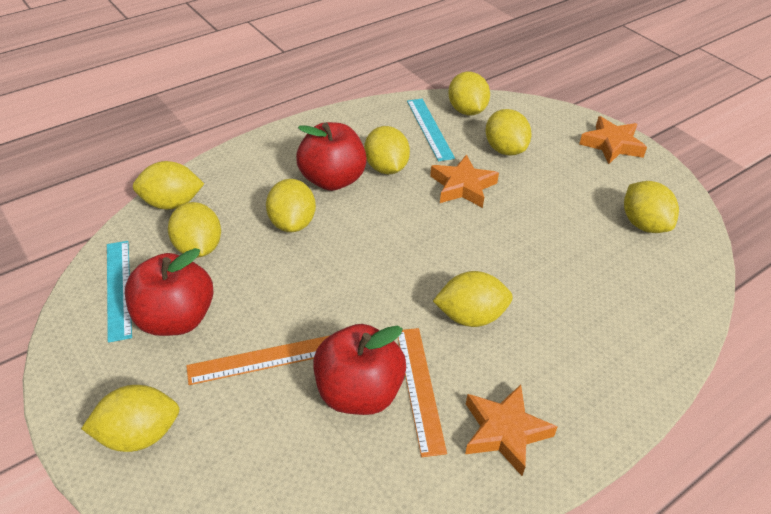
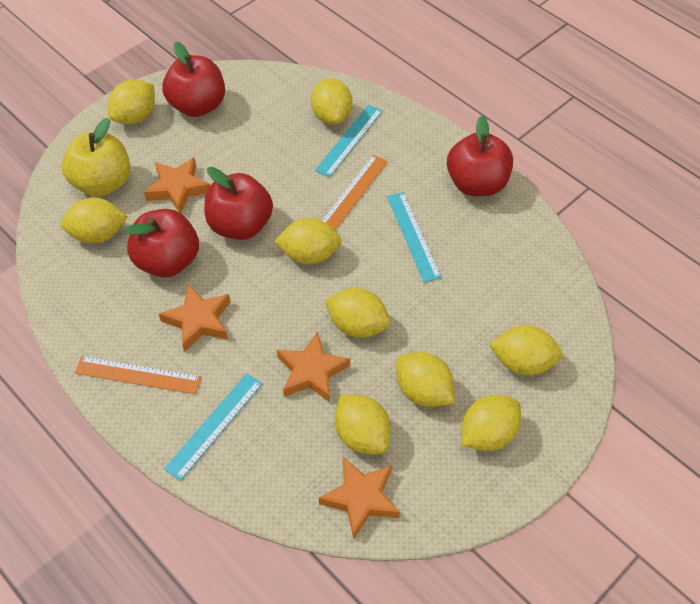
orange star: 3 -> 4
red apple: 3 -> 4
turquoise ruler: 2 -> 3
yellow apple: 0 -> 1

